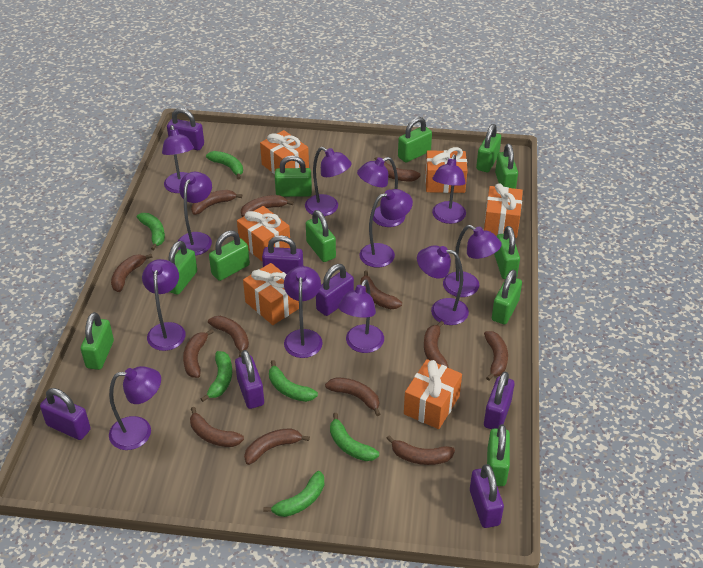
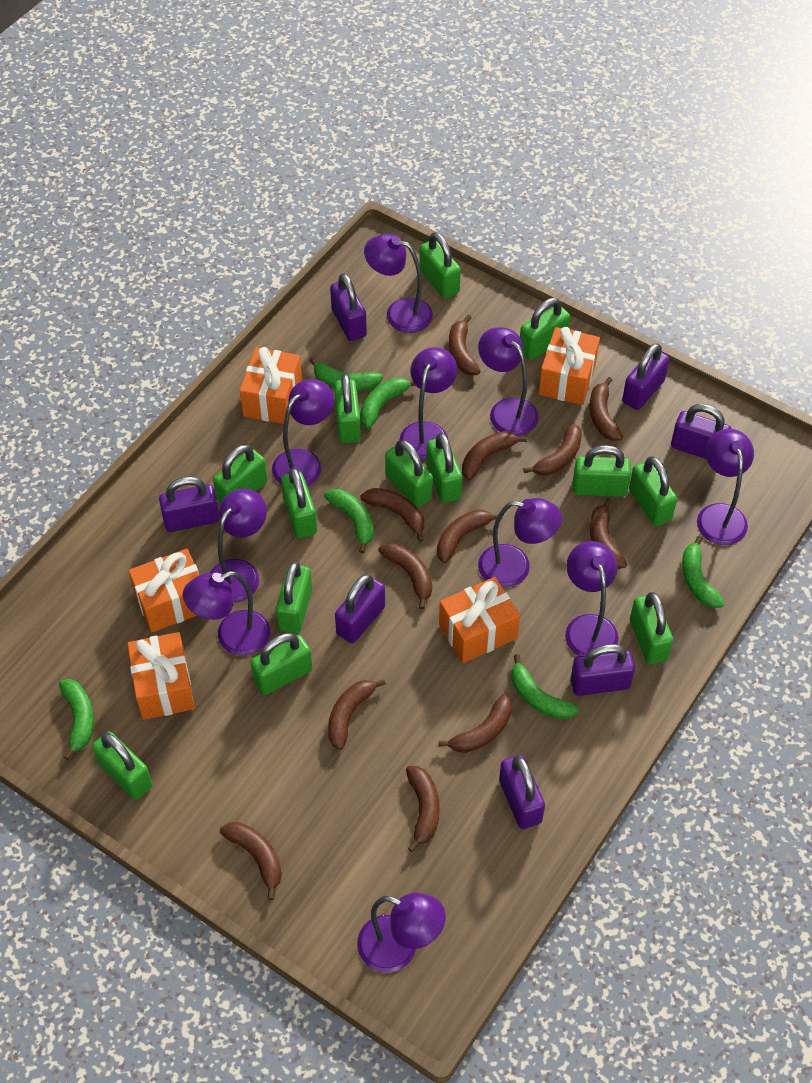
brown banana: 13 -> 12
green padlock: 11 -> 13
orange gift: 6 -> 5
purple lamp: 12 -> 10

